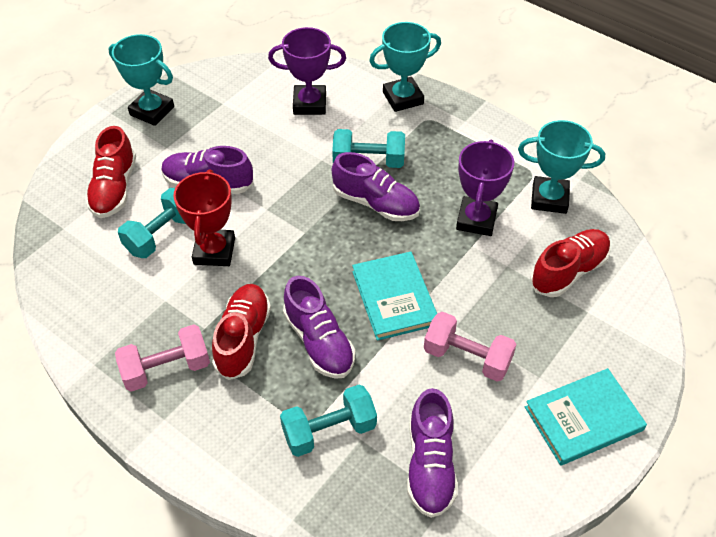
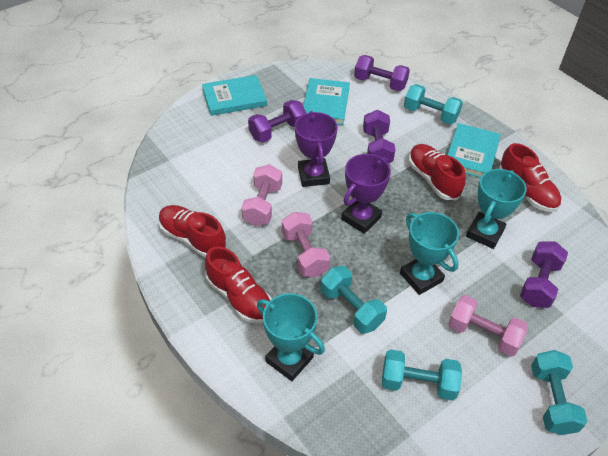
pink dumbbell: 2 -> 3
purple dumbbell: 0 -> 4
purple shoe: 4 -> 0
red shoe: 3 -> 4
red trophy: 1 -> 0
turquoise book: 2 -> 3
turquoise dumbbell: 3 -> 4

